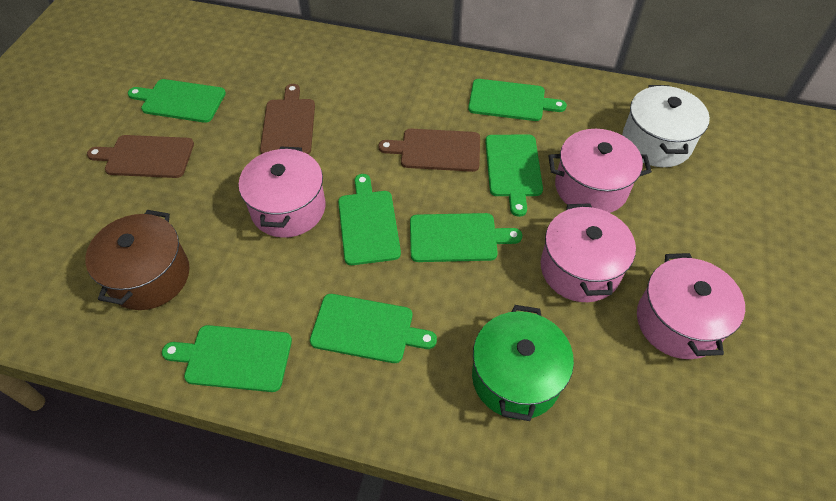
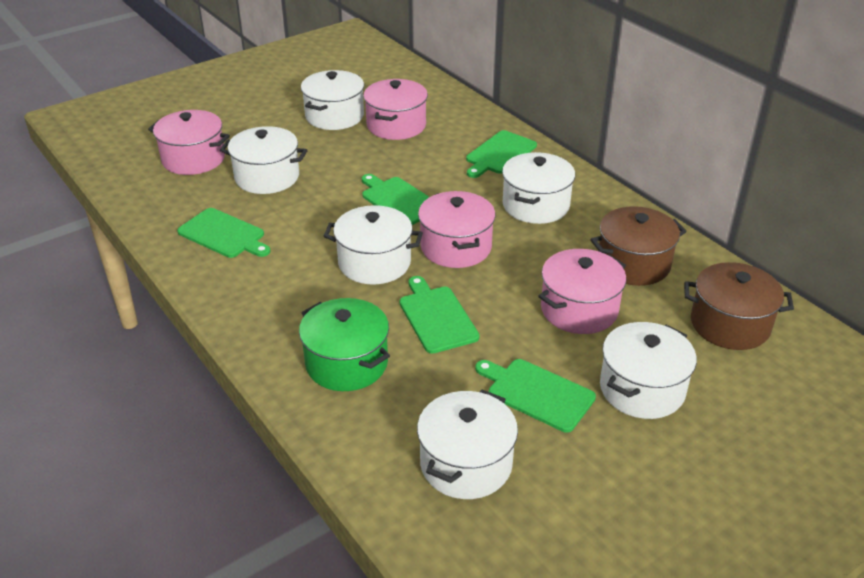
brown cutting board: 3 -> 0
brown pot: 1 -> 2
green cutting board: 7 -> 5
white pot: 1 -> 6

